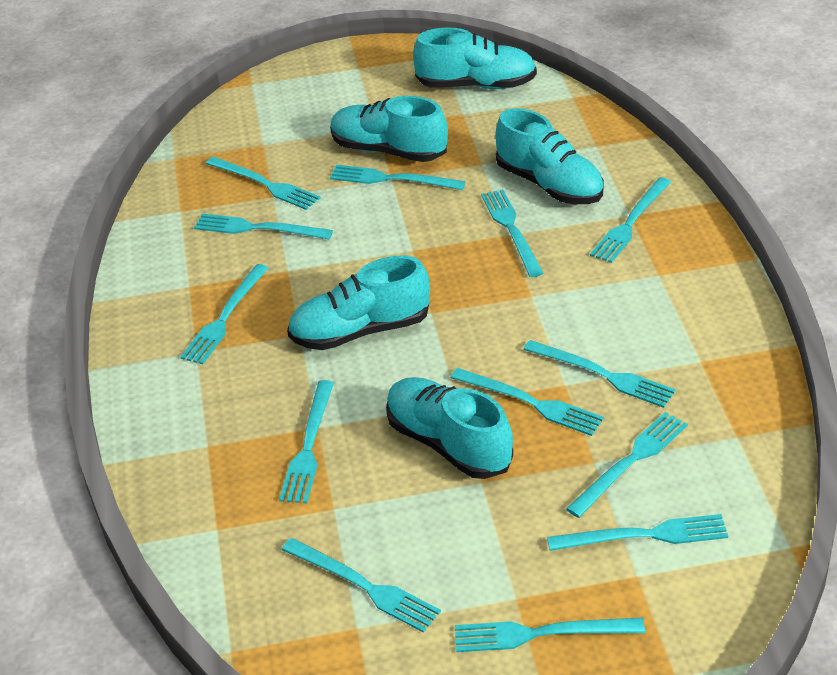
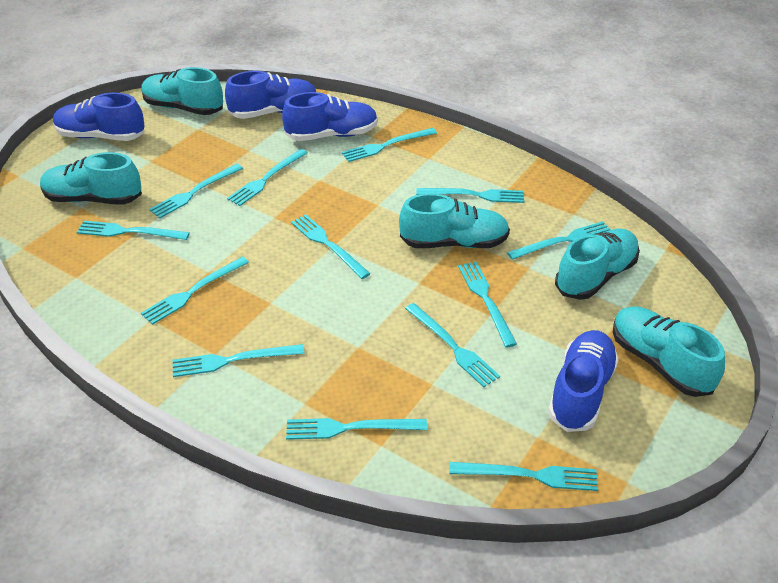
blue shoe: 0 -> 4

